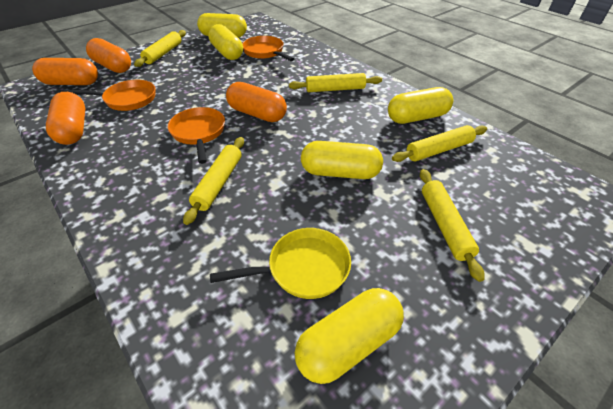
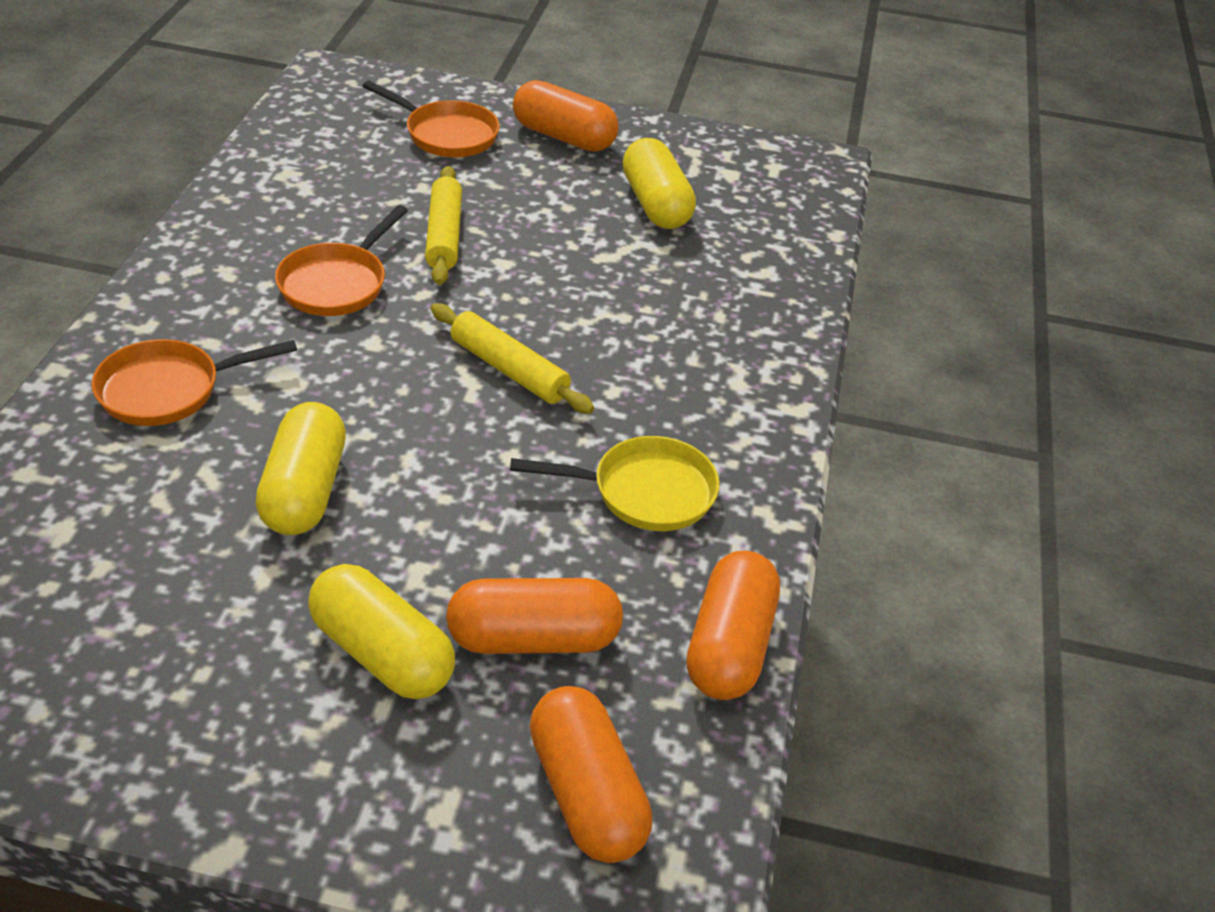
yellow capsule: 5 -> 3
yellow rolling pin: 5 -> 2

